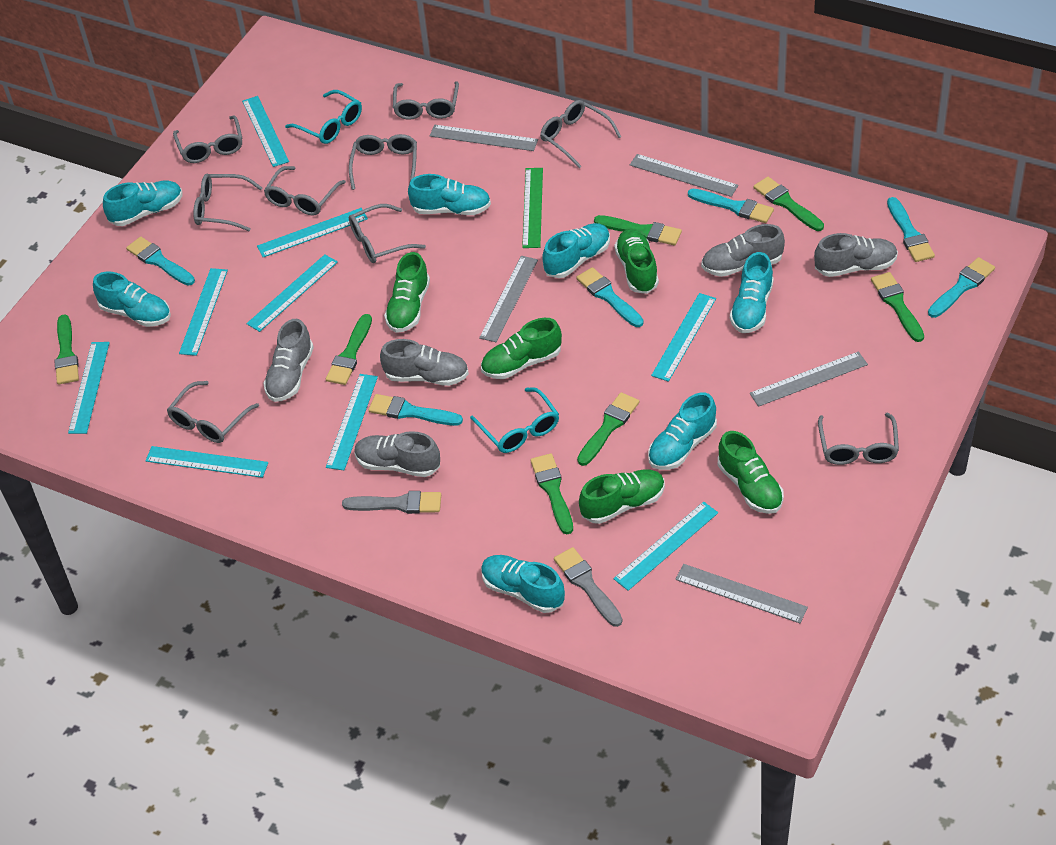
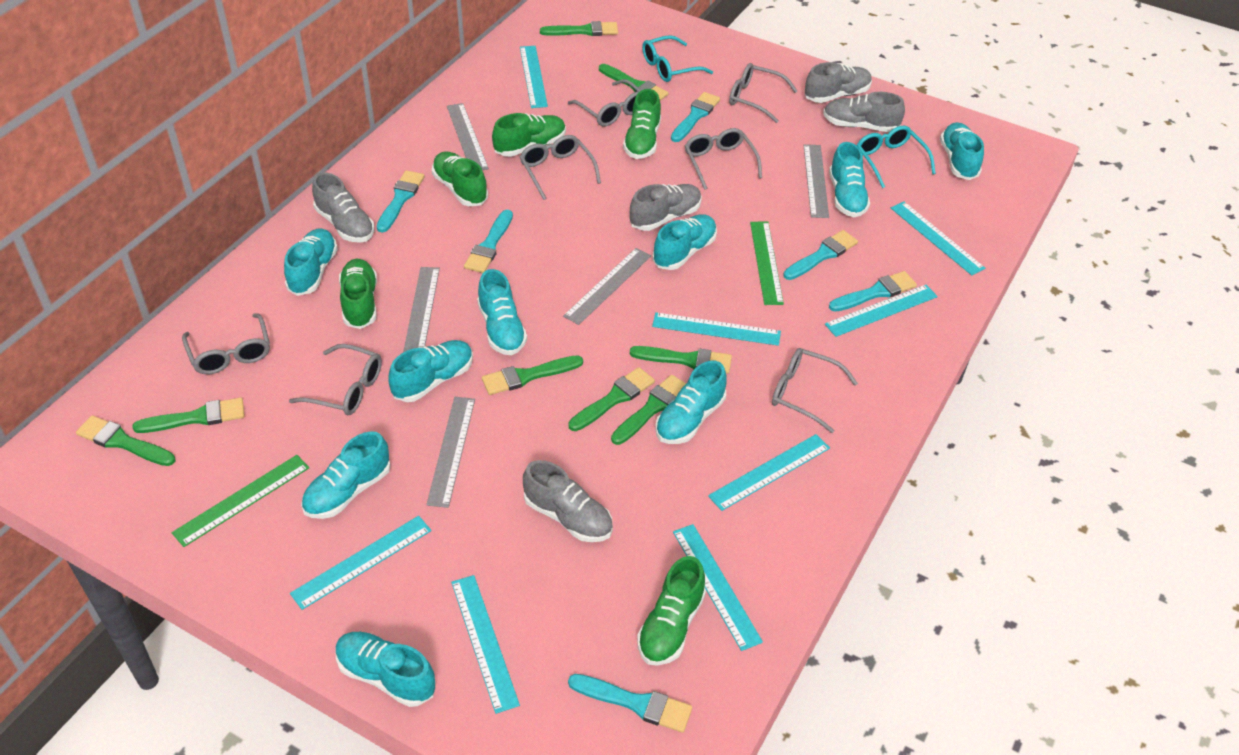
green brush: 7 -> 8
green ruler: 1 -> 2
grey brush: 2 -> 0
grey glasses: 9 -> 7
turquoise ruler: 9 -> 8
turquoise shoe: 7 -> 9

